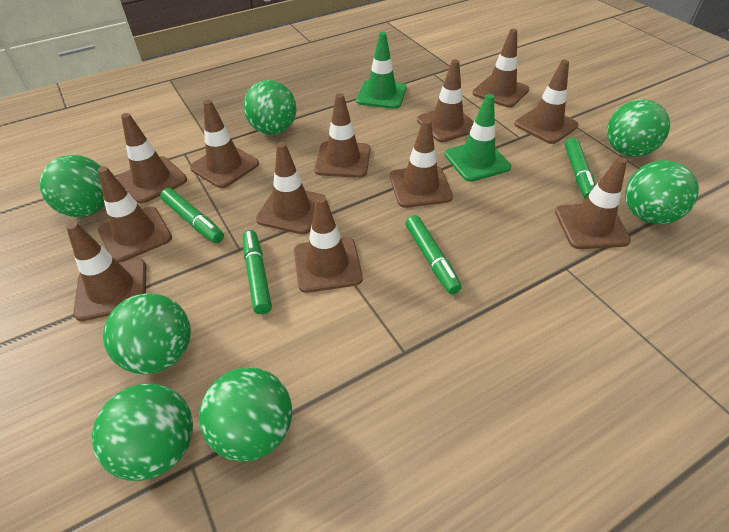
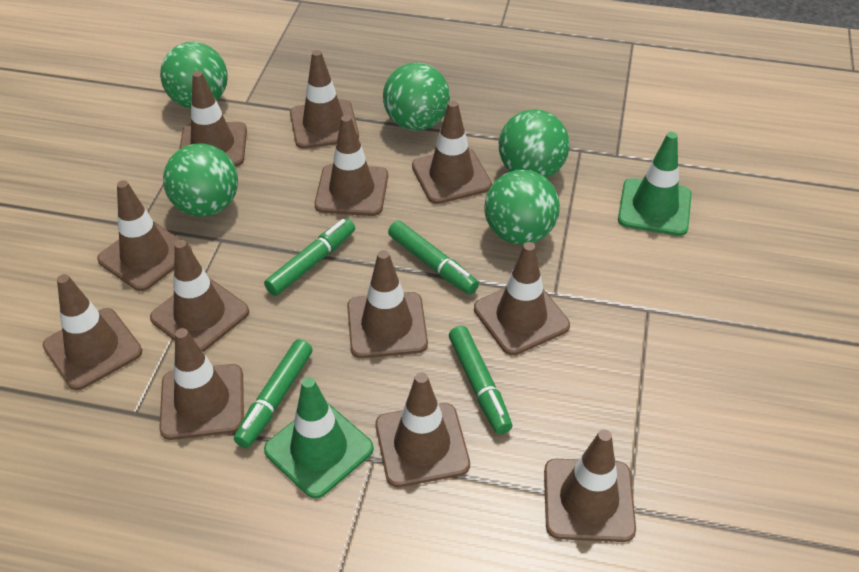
green ball: 7 -> 5

